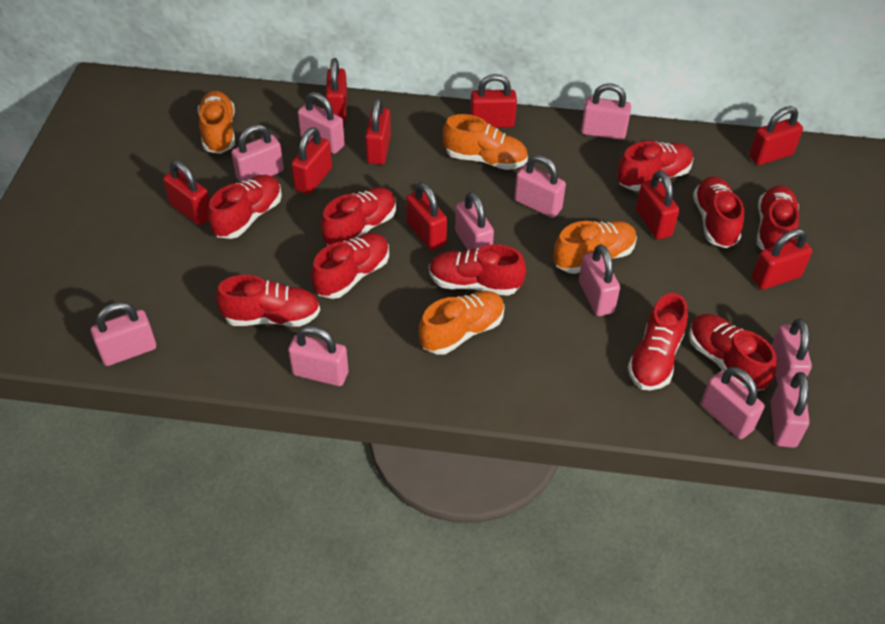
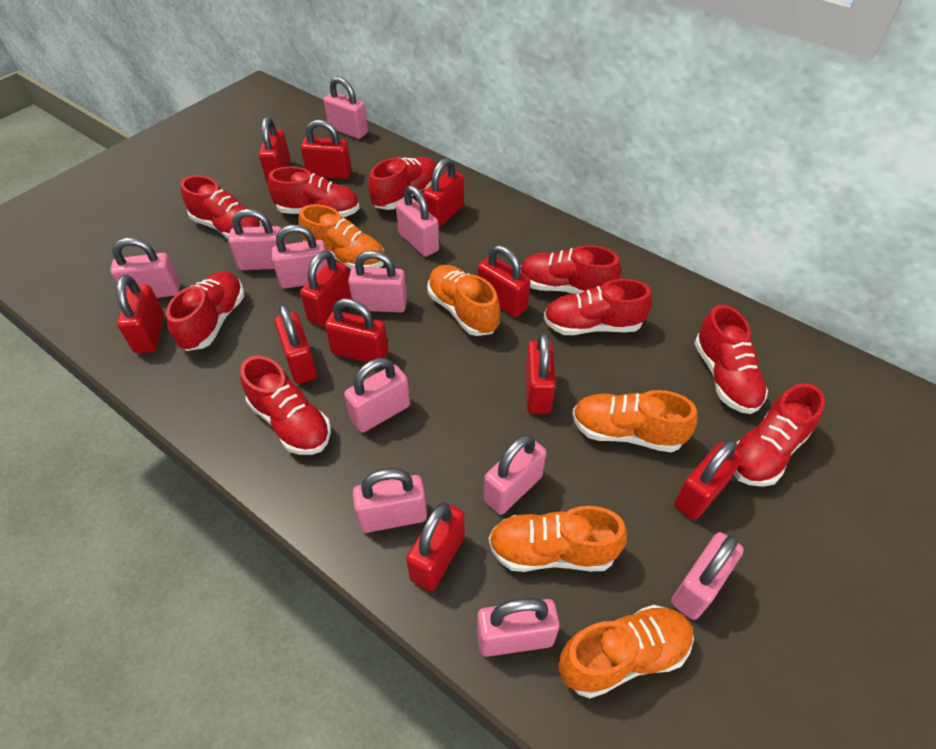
orange shoe: 4 -> 5
red padlock: 9 -> 11
red shoe: 10 -> 9

